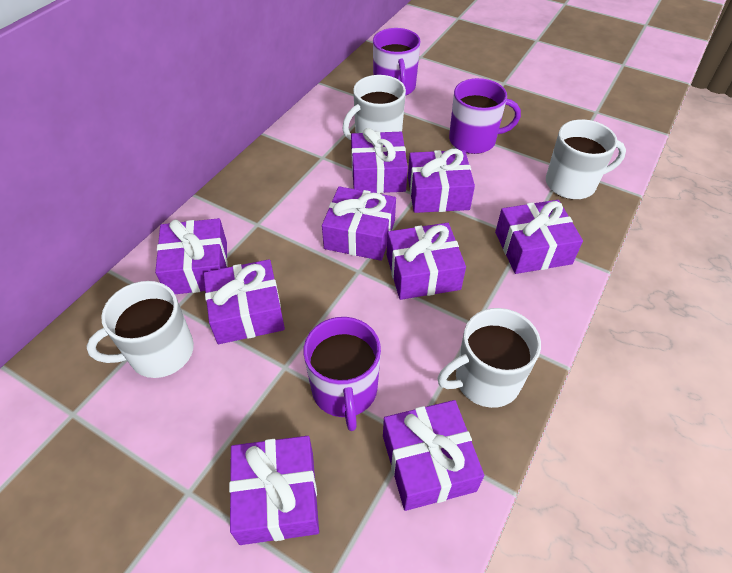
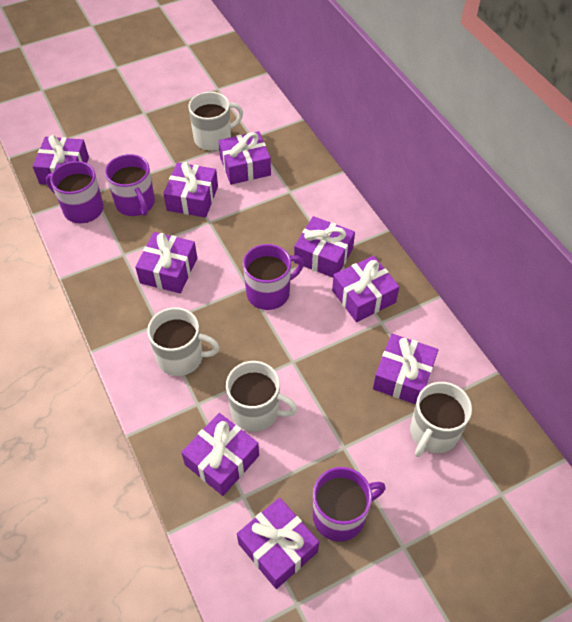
purple mug: 3 -> 4

